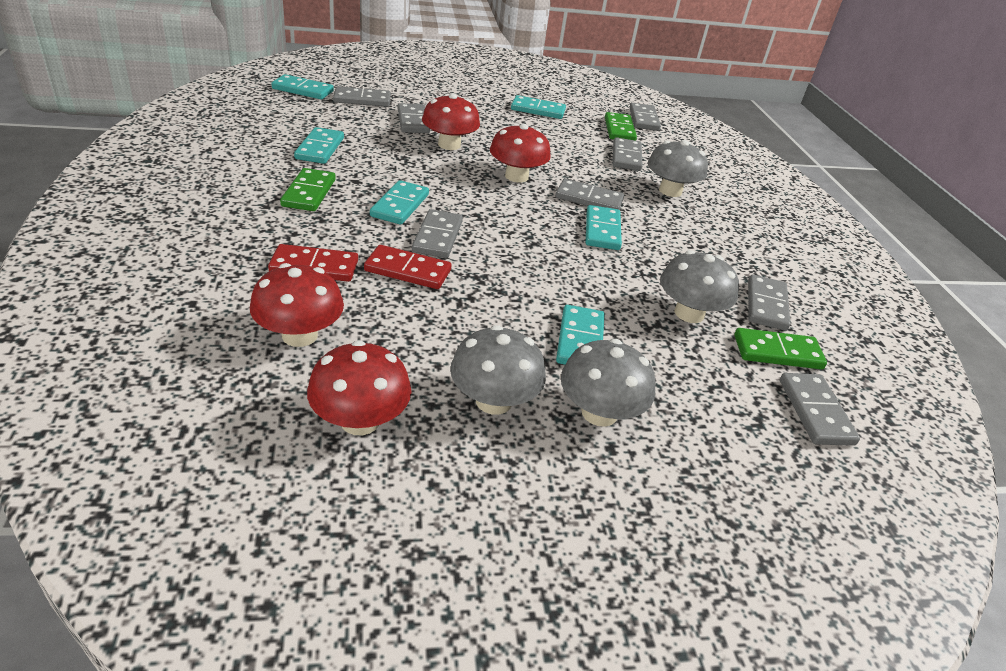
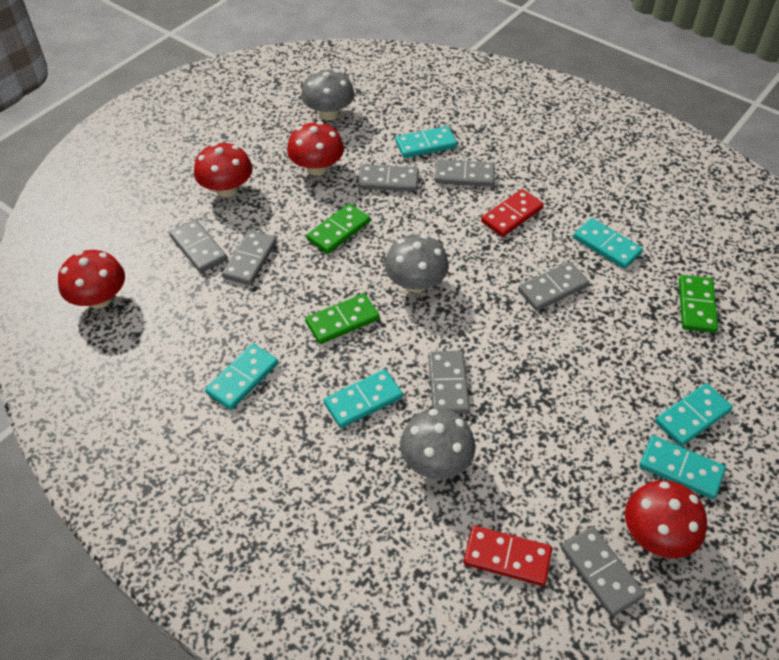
grey domino: 8 -> 7
grey mushroom: 4 -> 3

